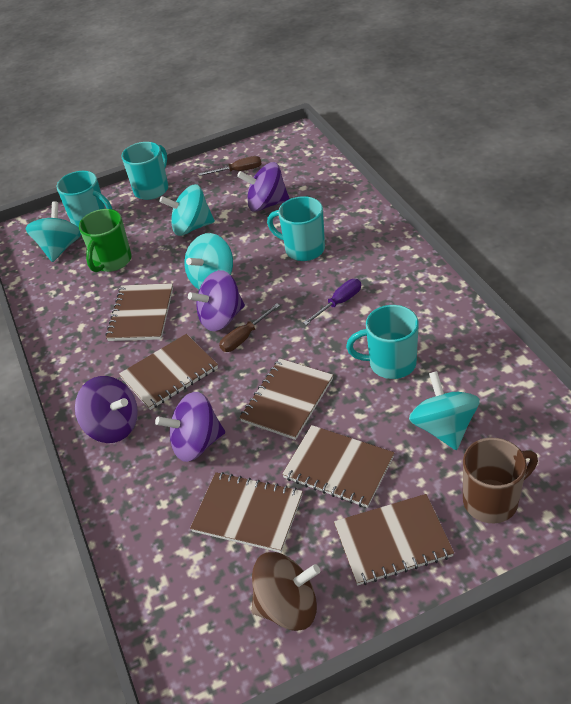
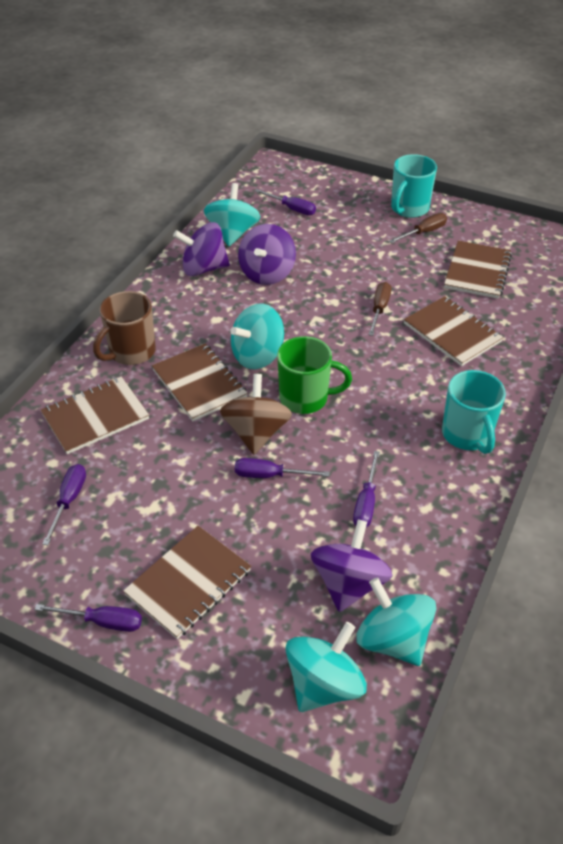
brown notebook: 6 -> 5
purple screwdriver: 1 -> 5
purple spinning top: 4 -> 3
turquoise mug: 4 -> 2

